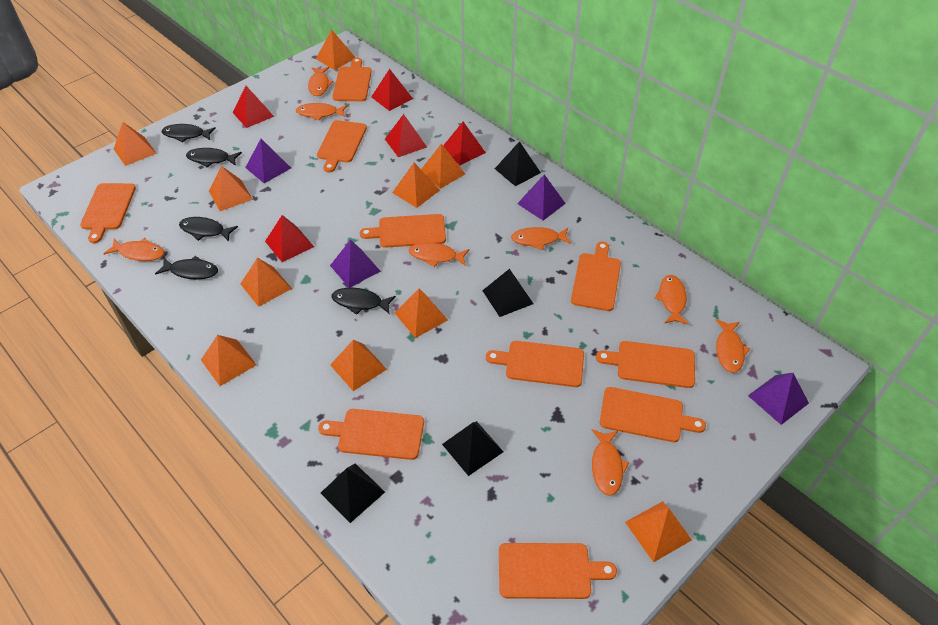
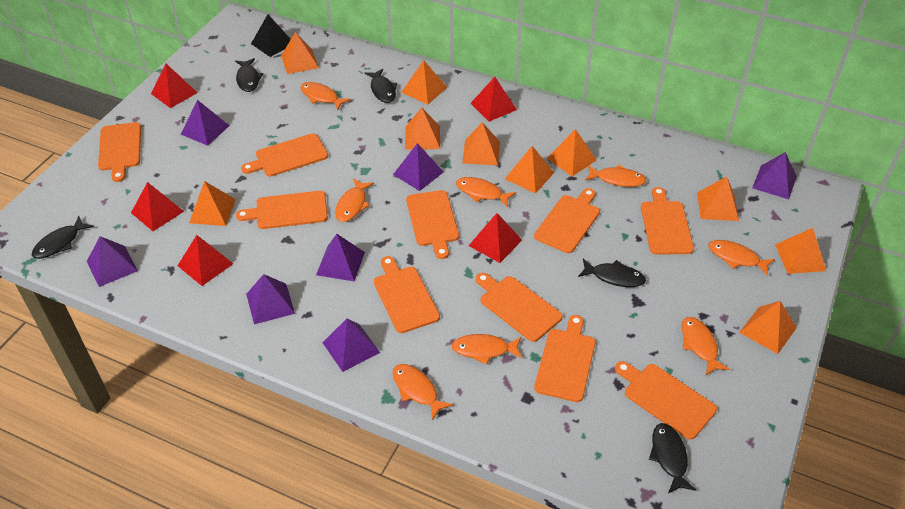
black pyramid: 4 -> 1
purple pyramid: 4 -> 7

